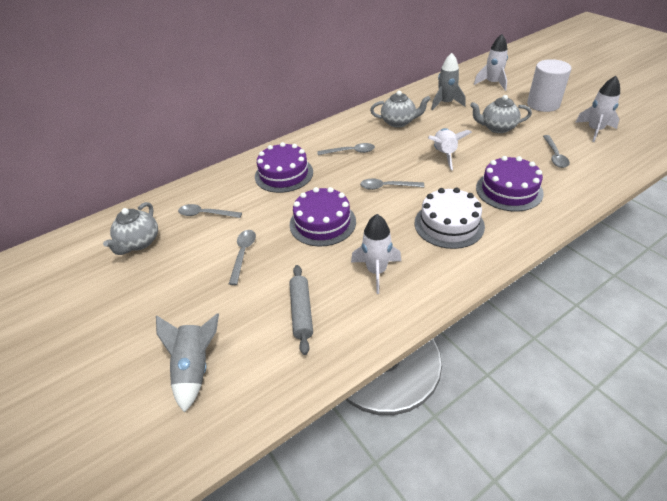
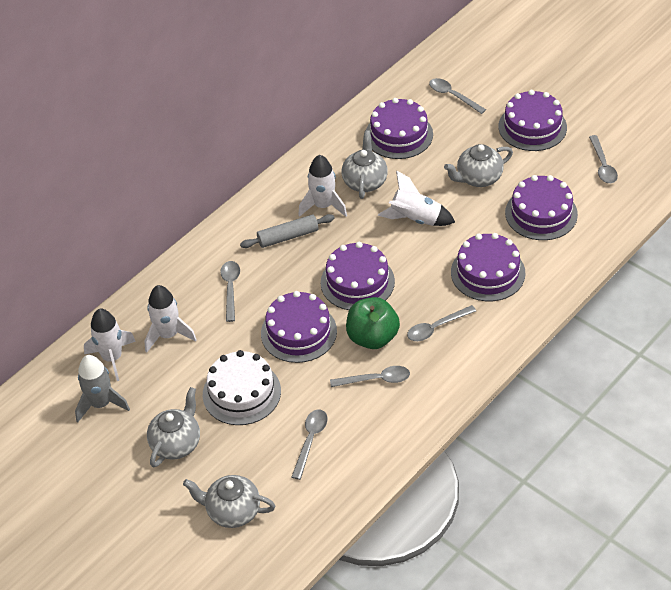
green apple: 0 -> 1
grey rocket: 2 -> 1
grey spoon: 5 -> 6
grey teapot: 3 -> 4
purple cake: 3 -> 6
white cylinder: 1 -> 0

